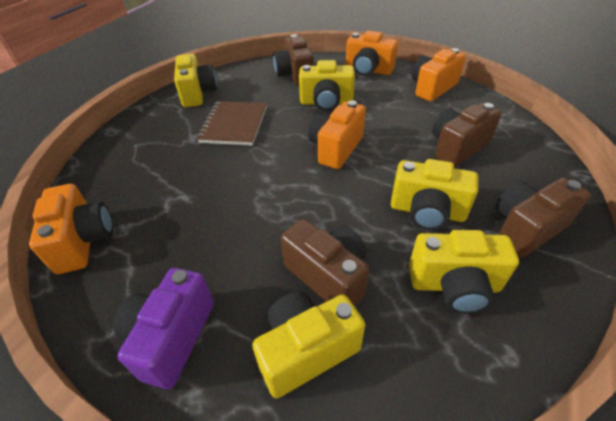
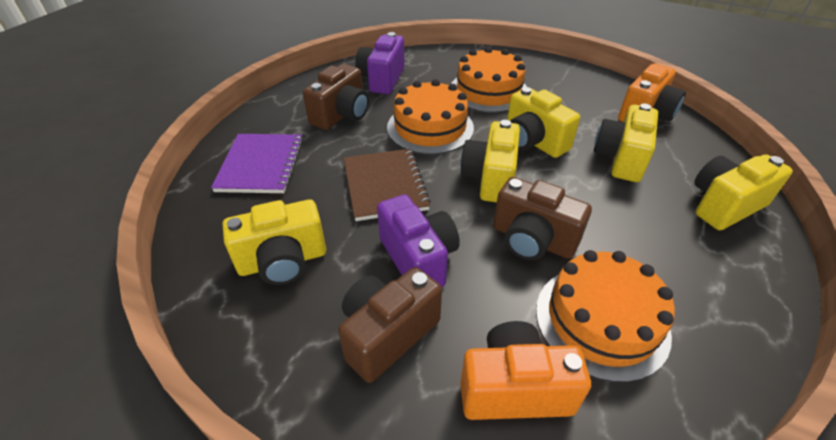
brown camera: 4 -> 3
orange cake: 0 -> 3
orange camera: 4 -> 2
purple camera: 1 -> 2
purple notebook: 0 -> 1

